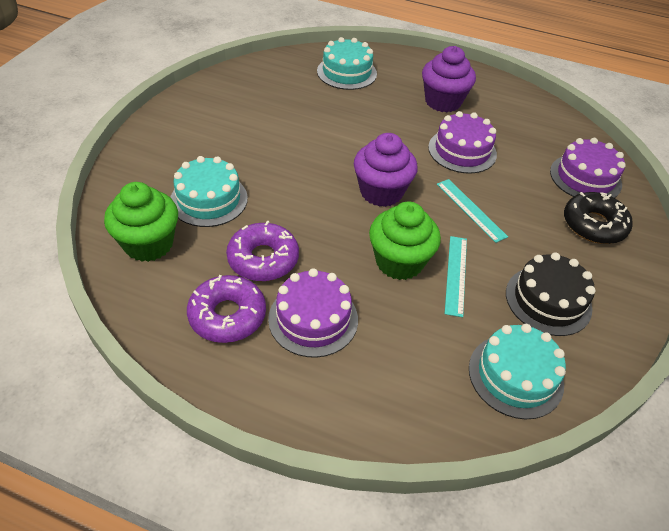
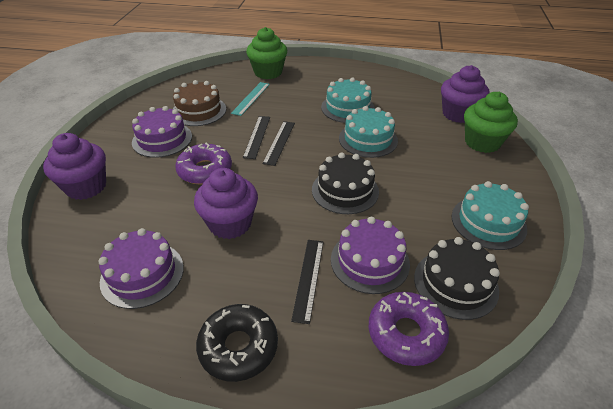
black cake: 1 -> 2
black ruler: 0 -> 3
brown cake: 0 -> 1
purple cupcake: 2 -> 3
turquoise ruler: 2 -> 1

